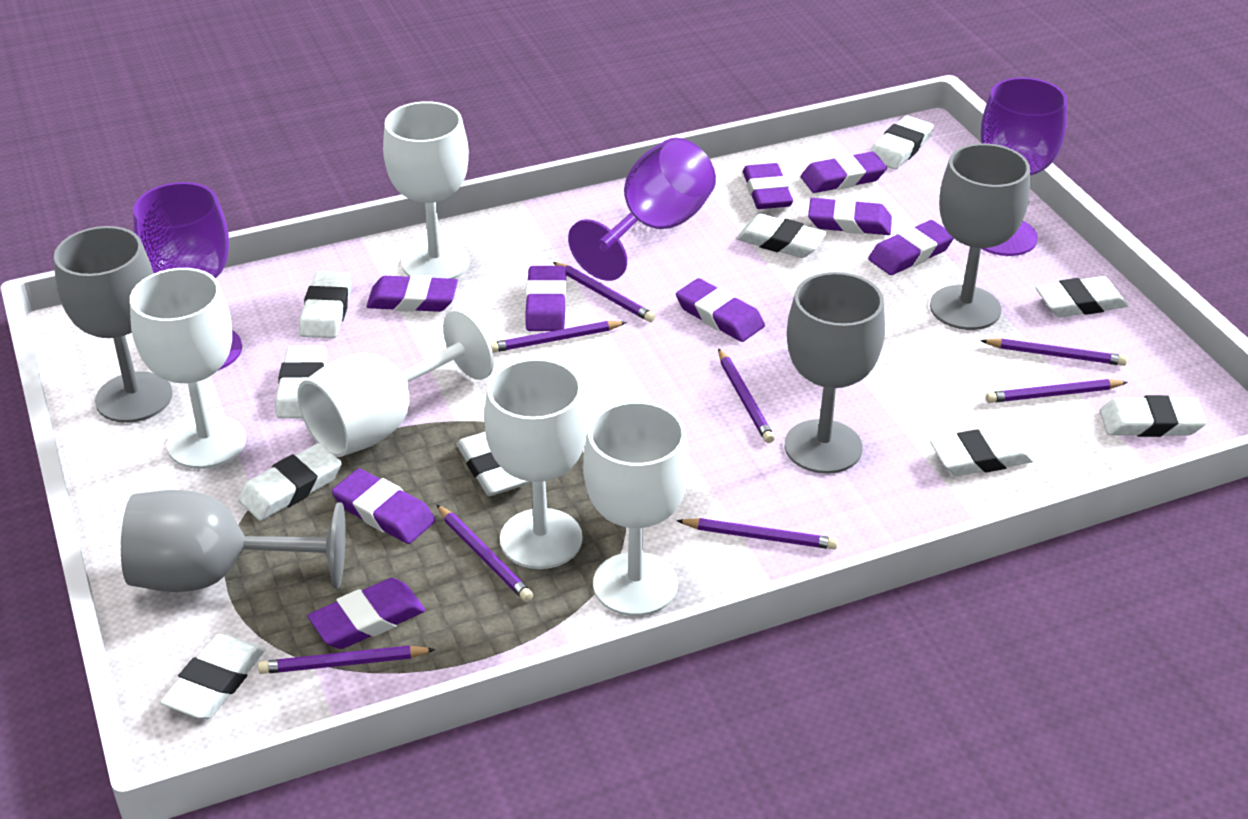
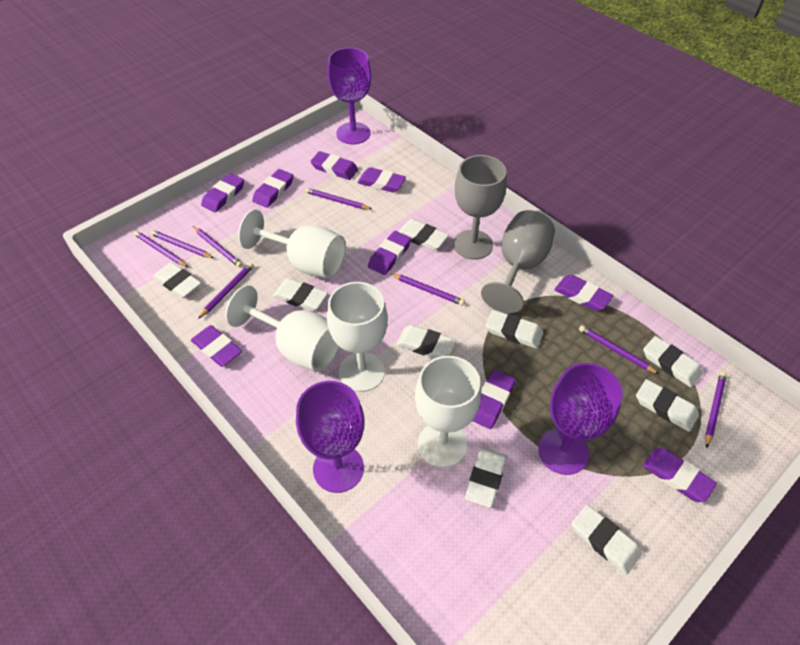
grey goblet: 4 -> 2
white eraser: 10 -> 9
white goblet: 5 -> 4

